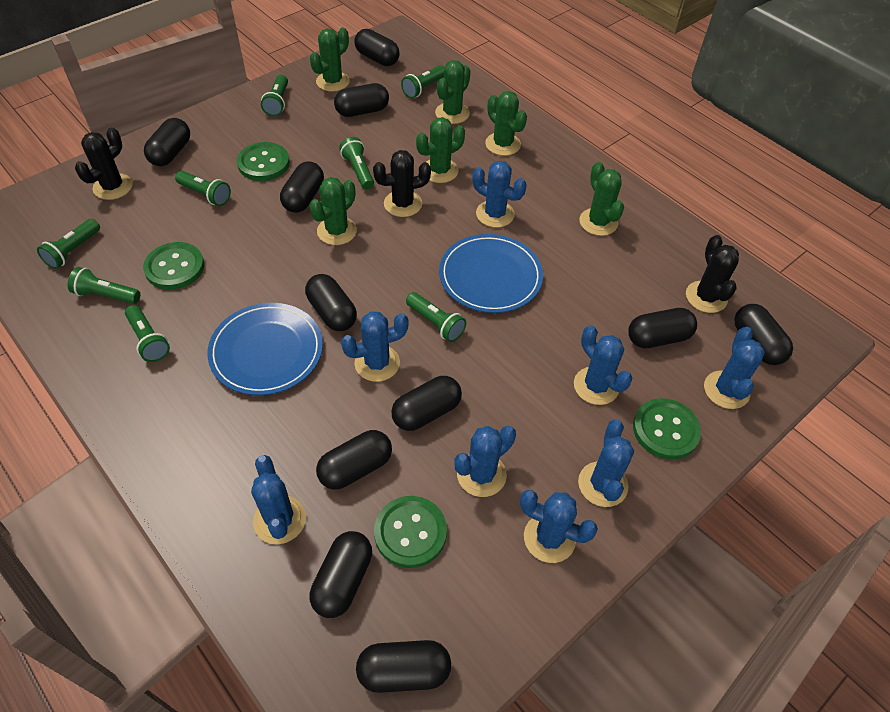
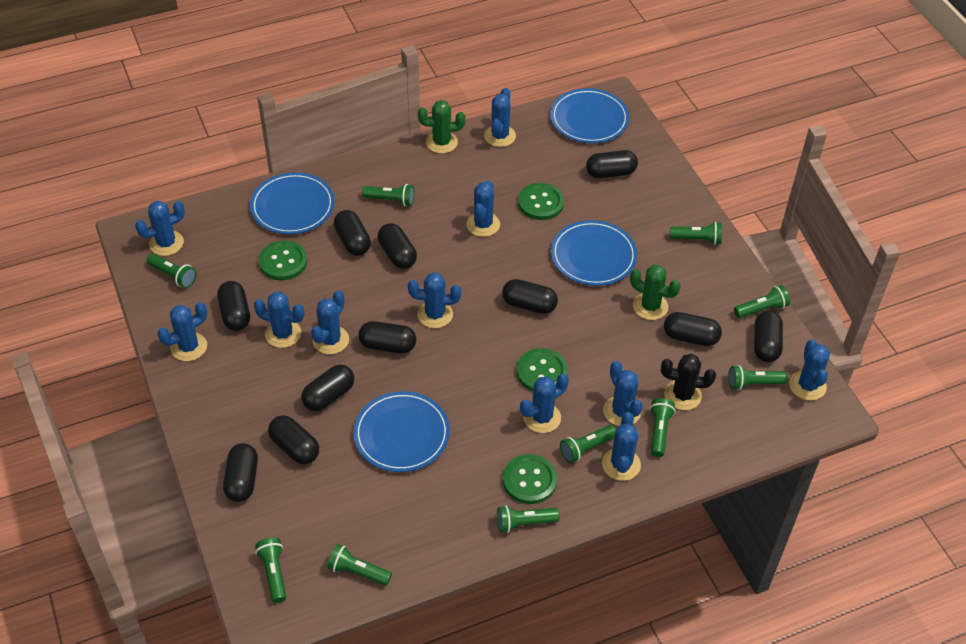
black cactus: 3 -> 1
blue cactus: 8 -> 11
blue plate: 2 -> 4
green cactus: 6 -> 2
green flashlight: 8 -> 10

